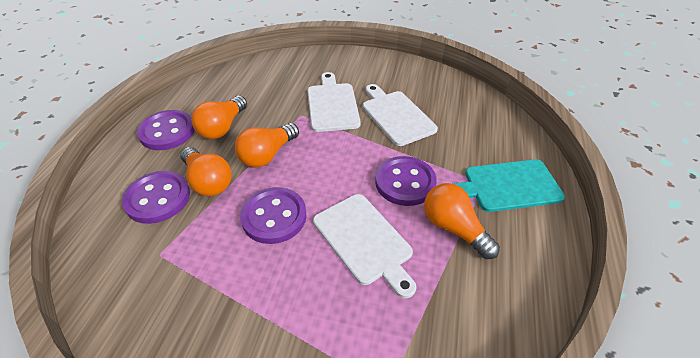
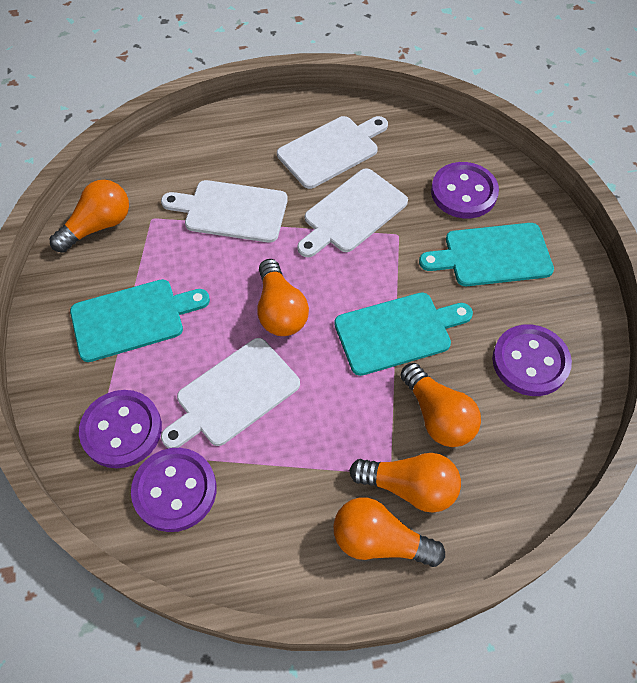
orange light bulb: 4 -> 5
turquoise cutting board: 1 -> 3
white cutting board: 3 -> 4

